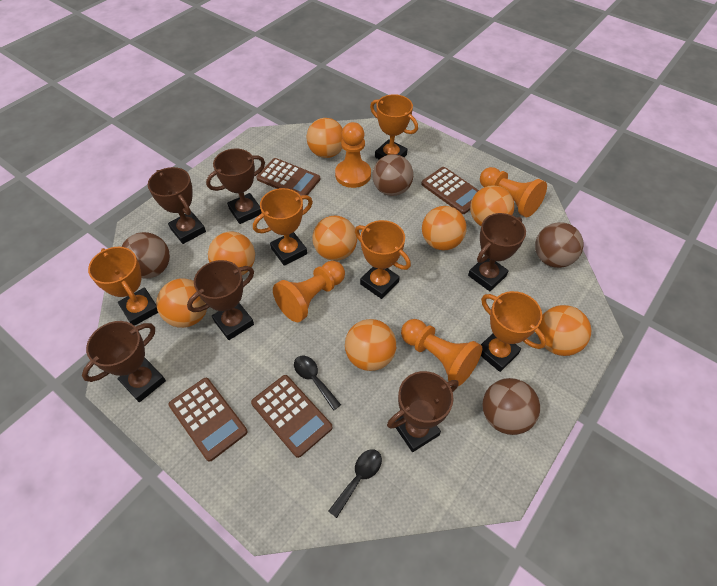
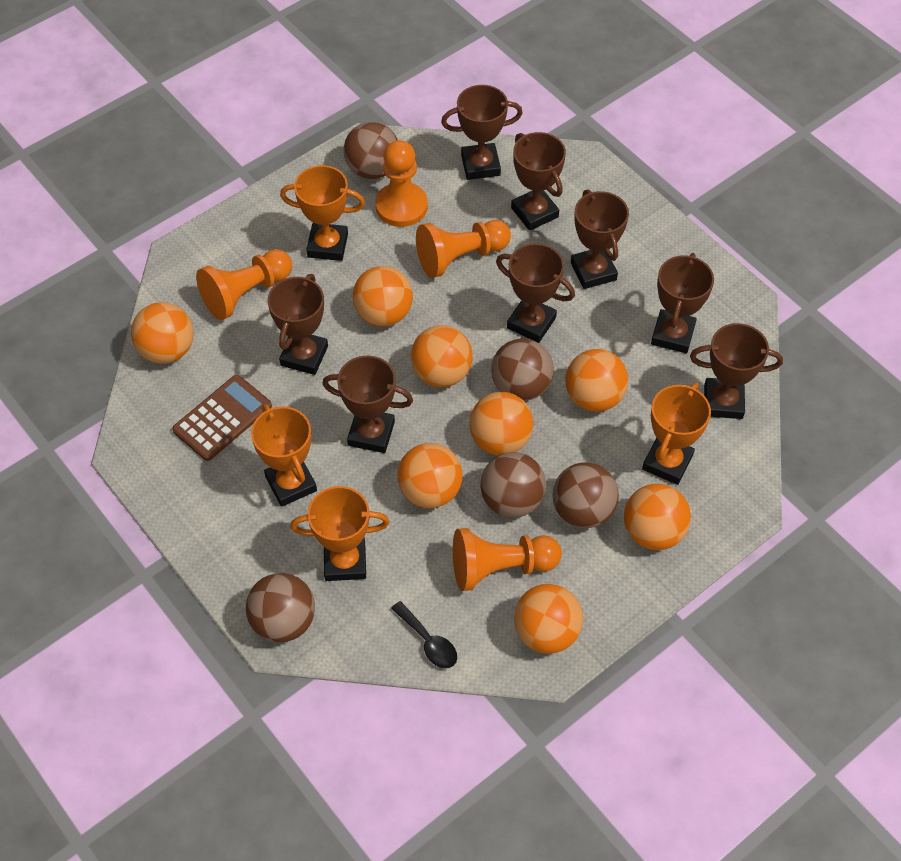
black spoon: 2 -> 1
brown ball: 4 -> 5
brown calculator: 4 -> 1
brown trophy: 6 -> 8
orange trophy: 5 -> 4

